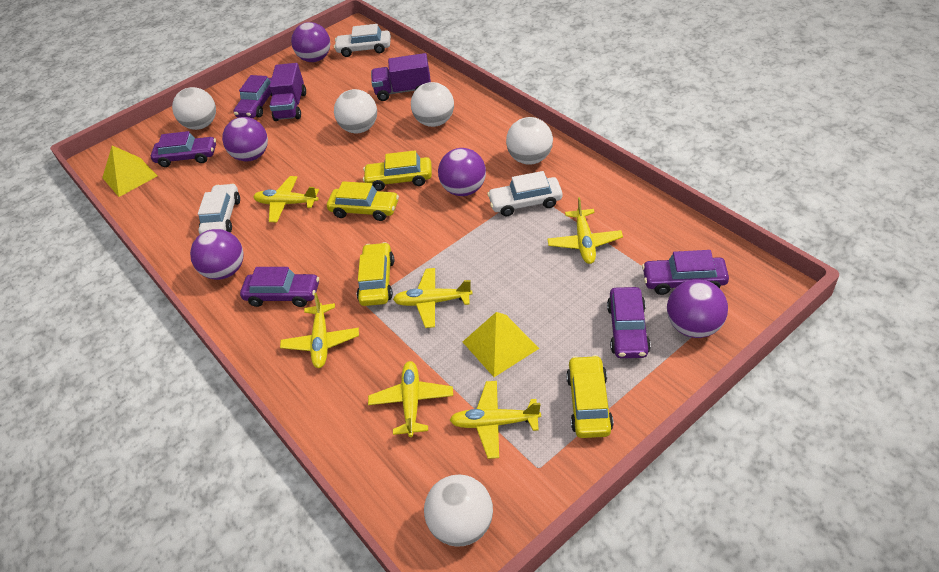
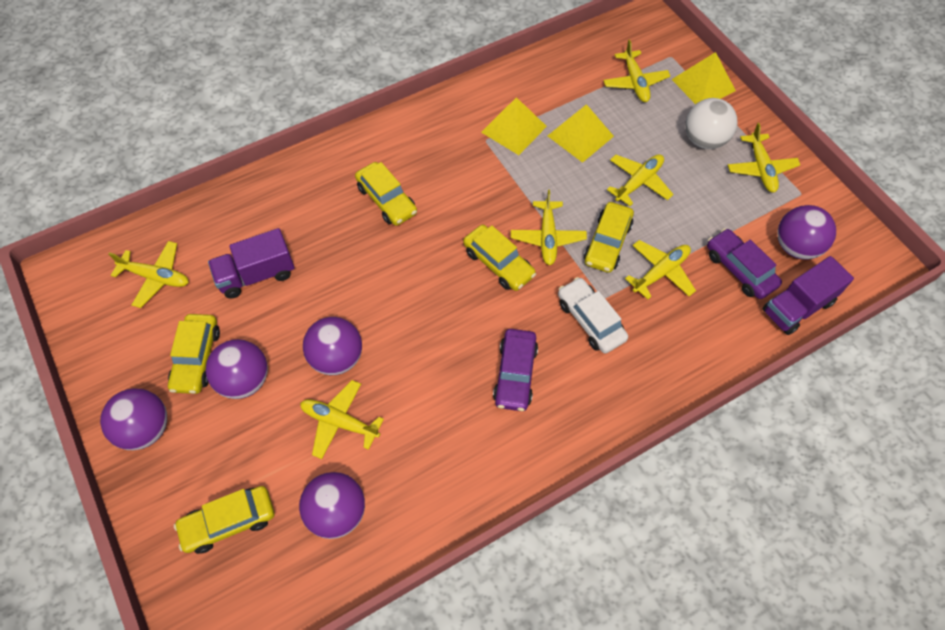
purple car: 5 -> 2
white ball: 5 -> 1
white car: 3 -> 1
yellow car: 4 -> 5
yellow plane: 6 -> 7
yellow pyramid: 2 -> 3

